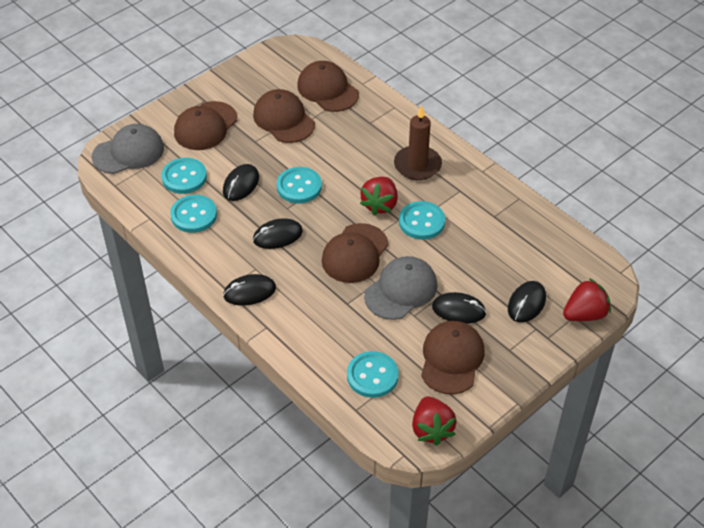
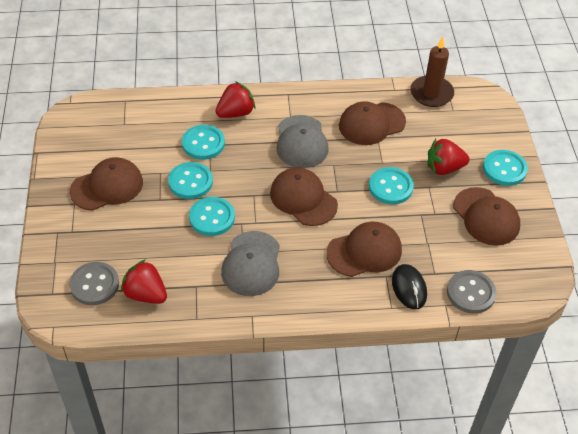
black mouse: 5 -> 1
grey button: 0 -> 2

